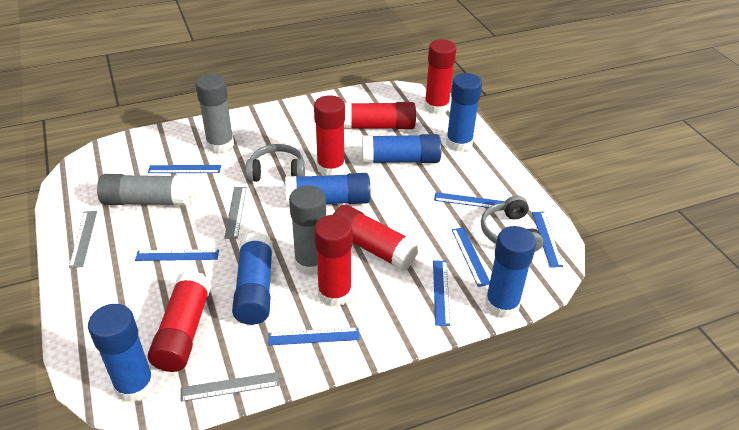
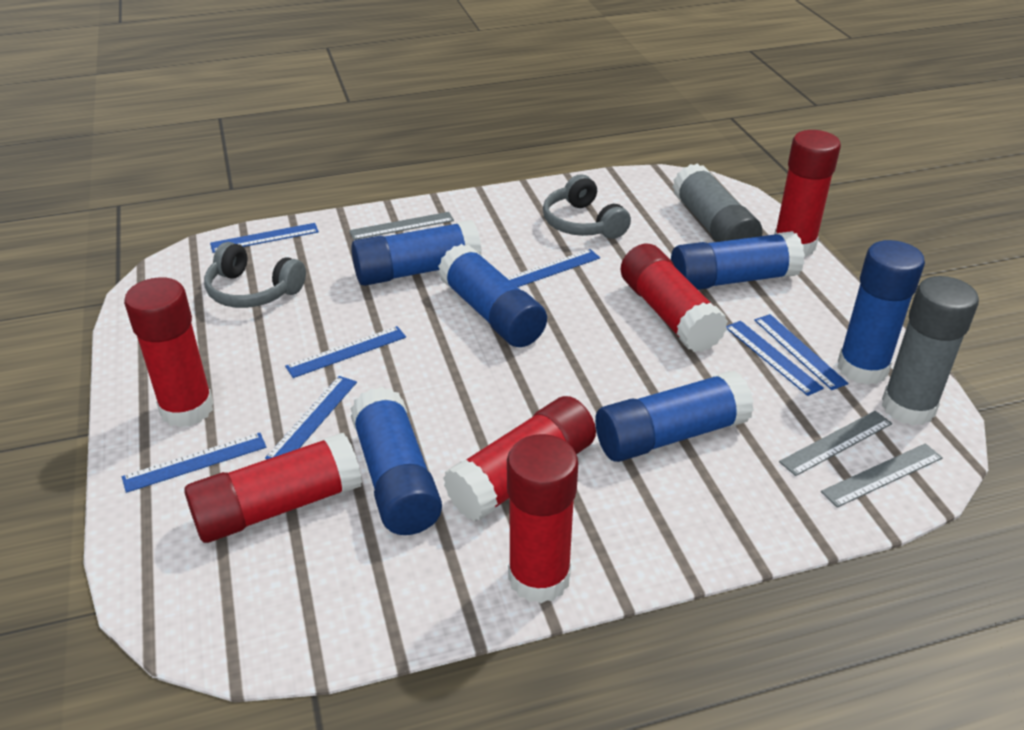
grey glue stick: 3 -> 2

